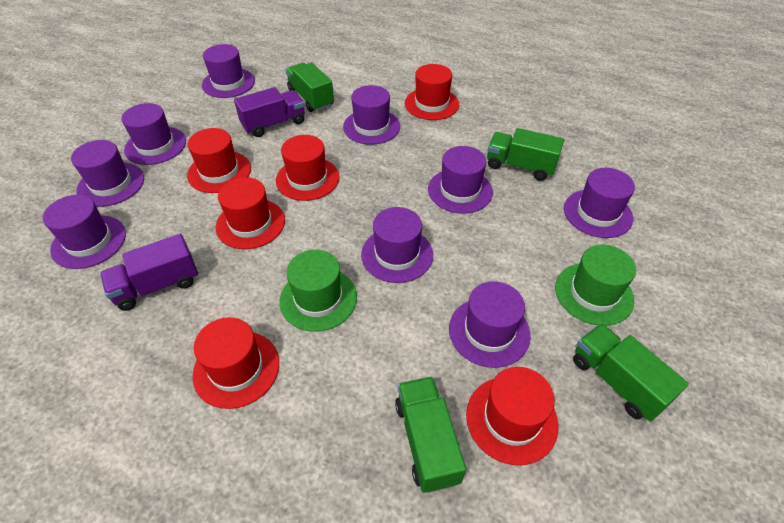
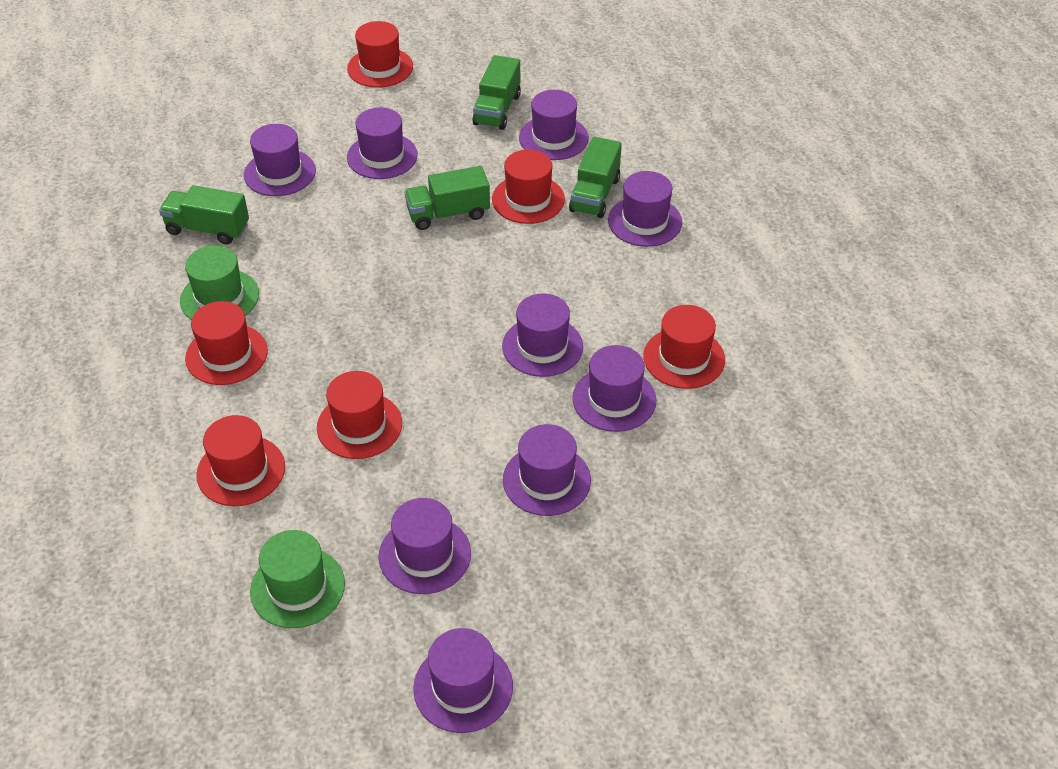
purple truck: 2 -> 0

